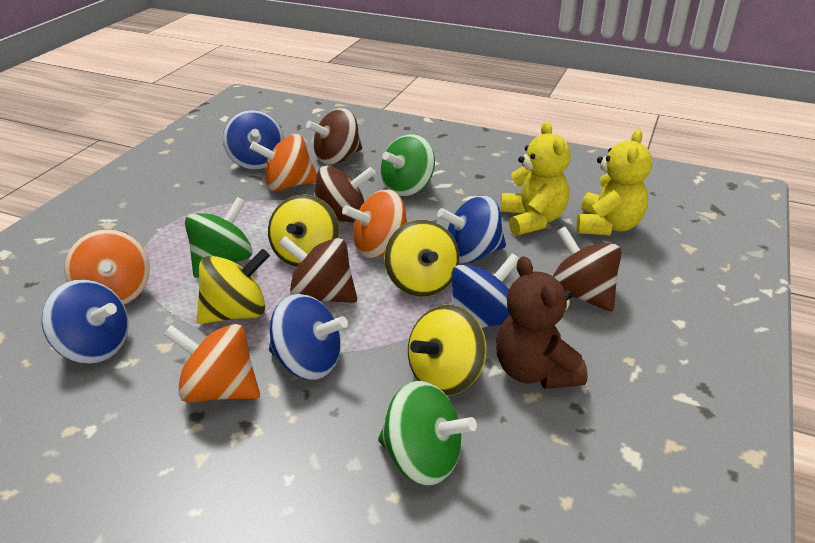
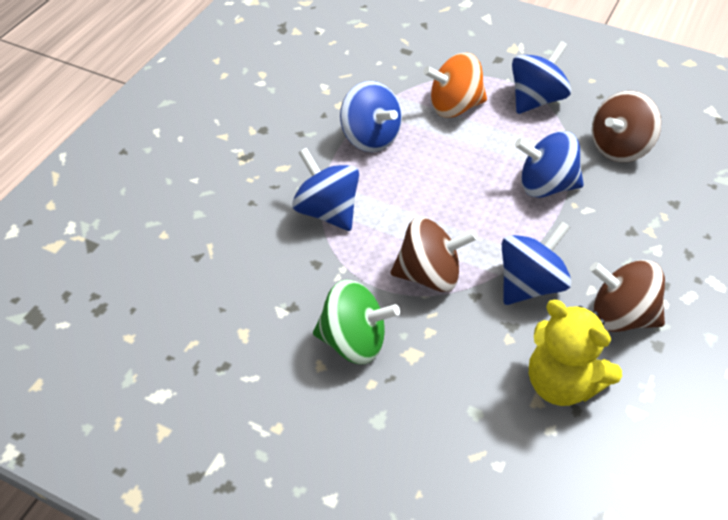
brown spinning top: 4 -> 3
brown teddy bear: 1 -> 0
green spinning top: 3 -> 1
orange spinning top: 4 -> 1
yellow spinning top: 4 -> 0
yellow teddy bear: 2 -> 1

